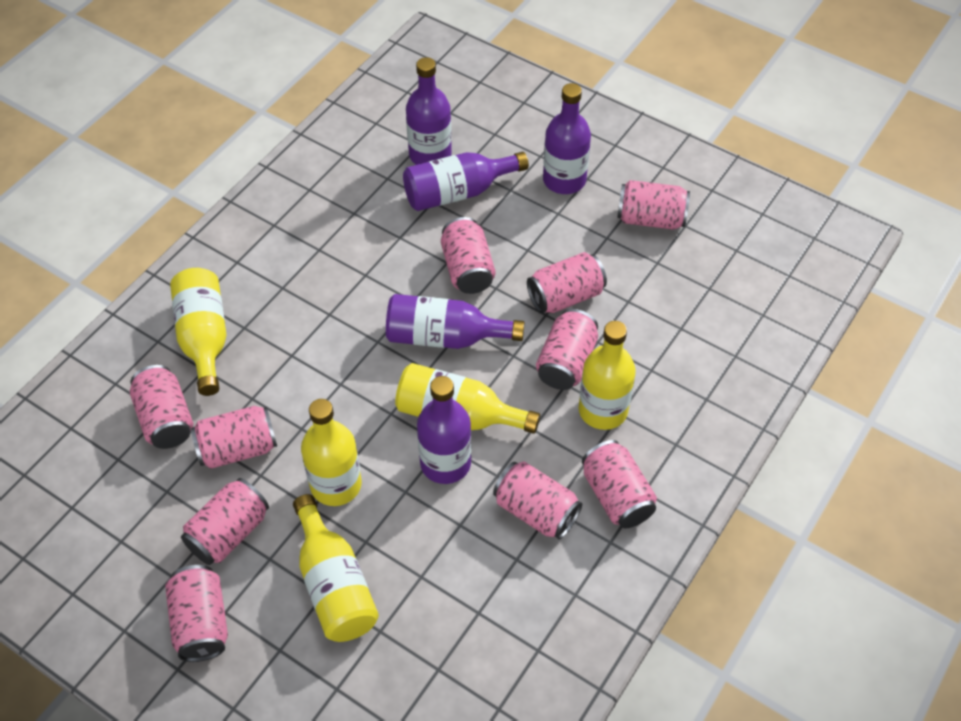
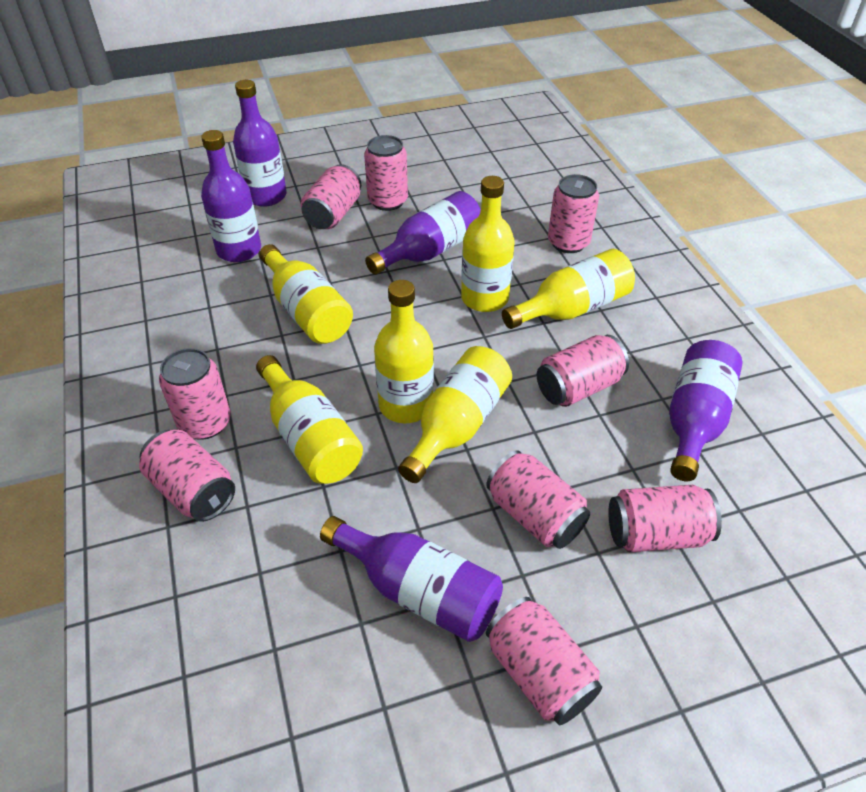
pink can: 10 -> 9
yellow bottle: 5 -> 6

